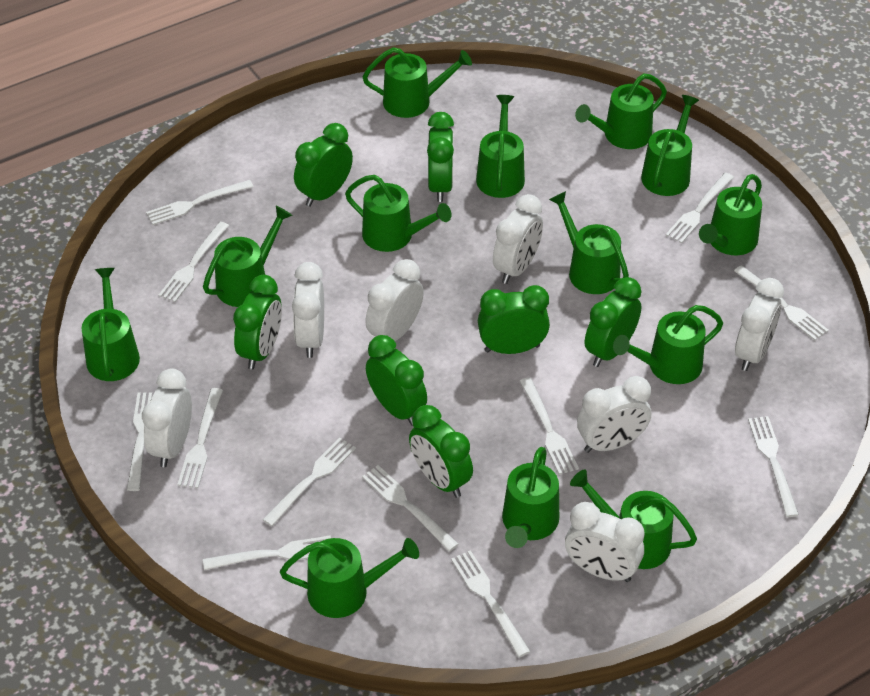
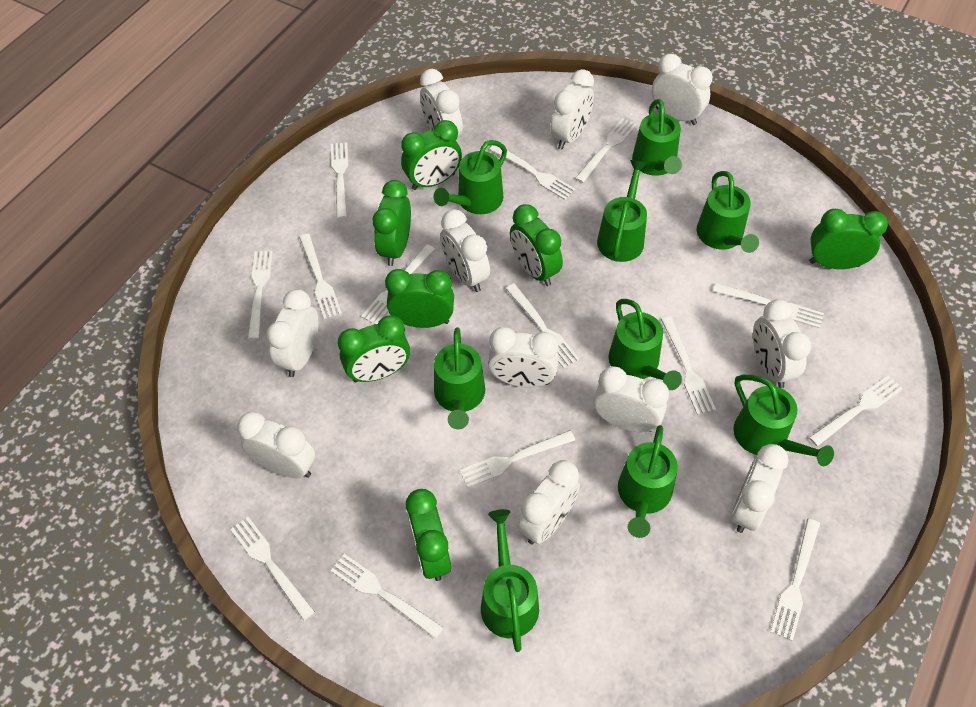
green watering can: 13 -> 9
white clock: 7 -> 11
white fork: 12 -> 14

